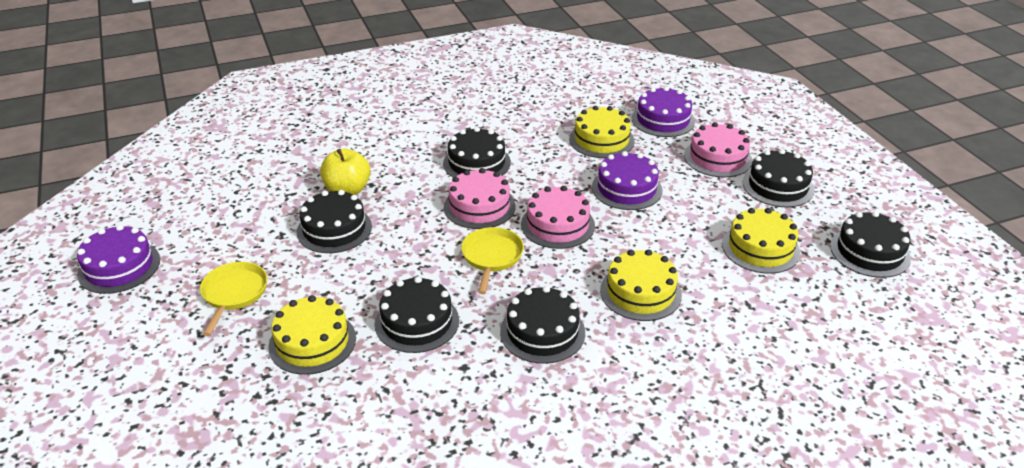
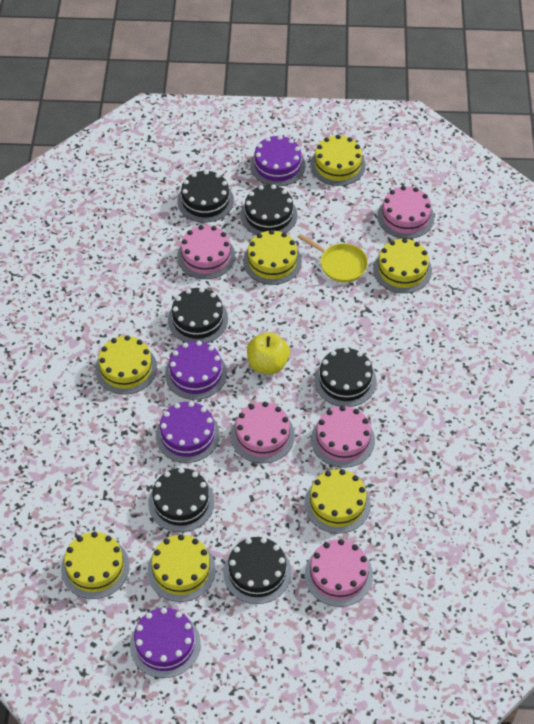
pink cake: 3 -> 5
purple cake: 3 -> 4
yellow cake: 4 -> 7
yellow pan: 2 -> 1

